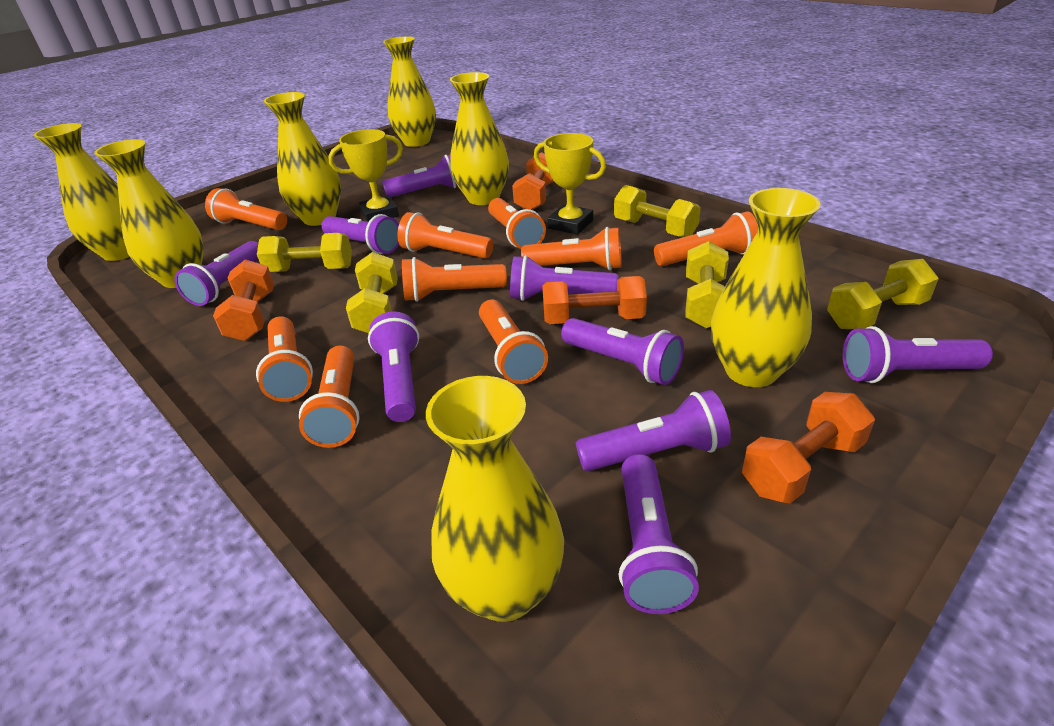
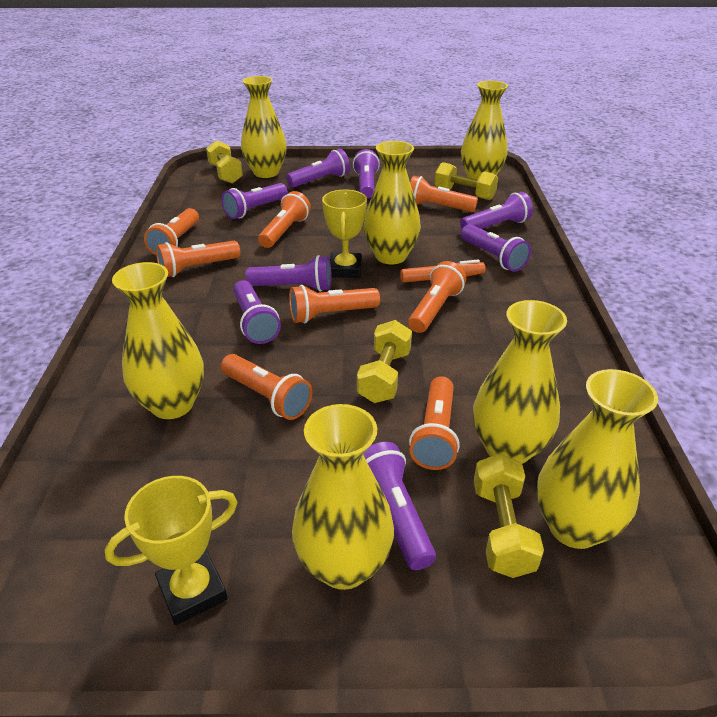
orange dumbbell: 4 -> 0
orange flashlight: 9 -> 8
orange marker: 0 -> 1
purple flashlight: 9 -> 8
yellow dumbbell: 5 -> 4

